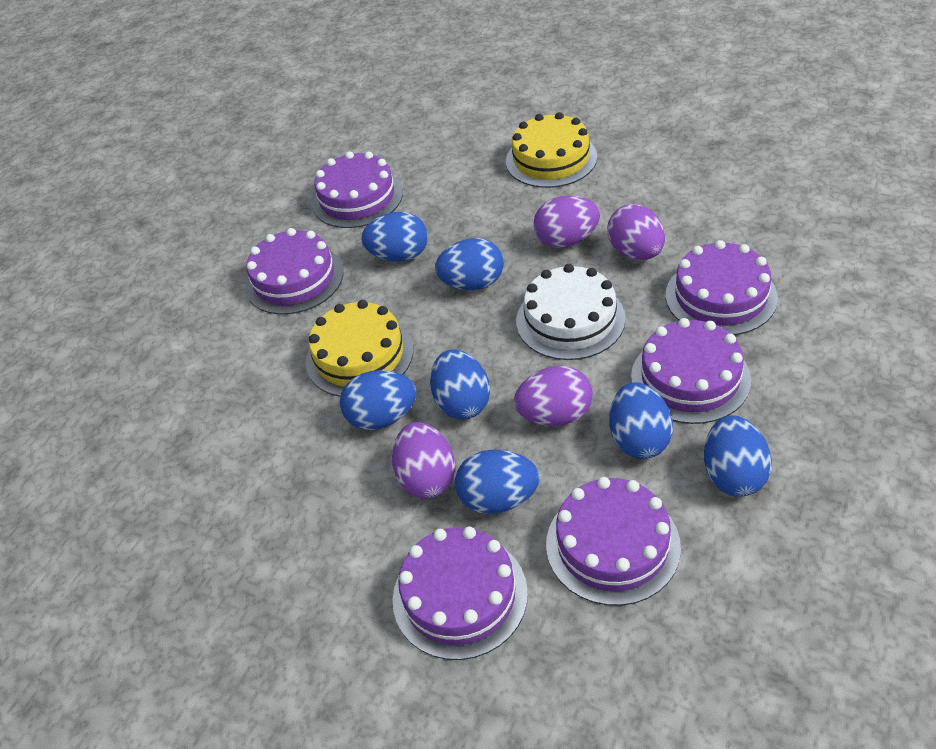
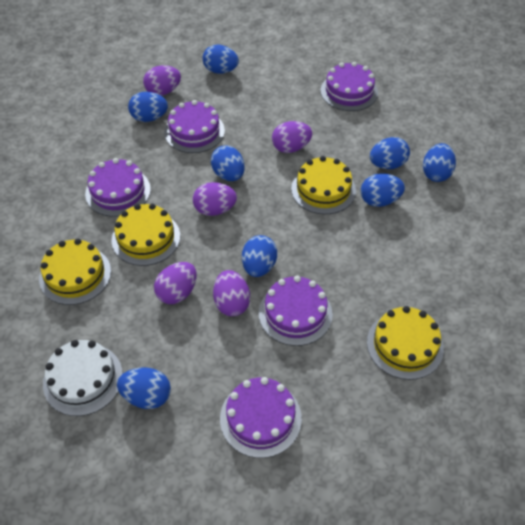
blue egg: 7 -> 8
purple cake: 6 -> 5
purple egg: 4 -> 5
yellow cake: 2 -> 4

